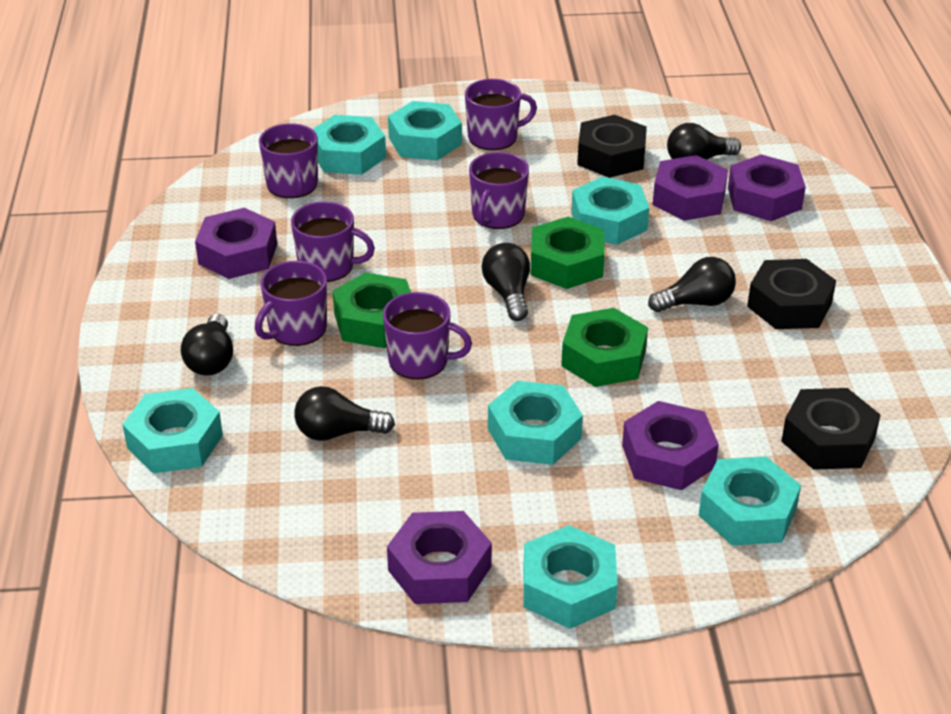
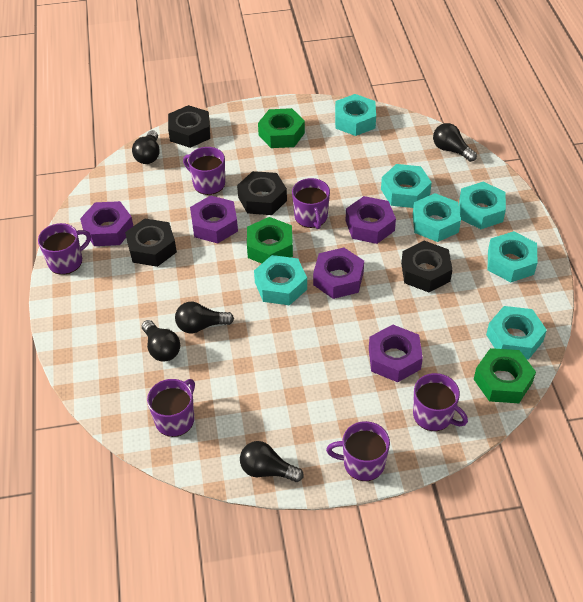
black nut: 3 -> 4

